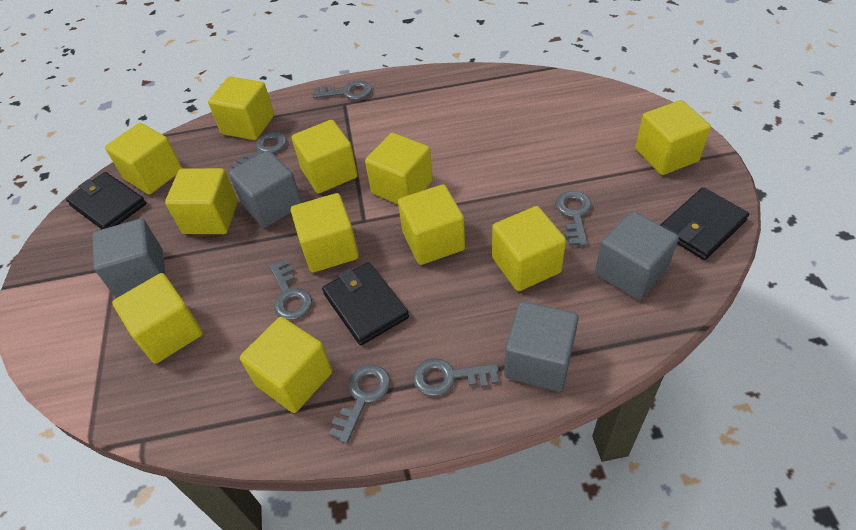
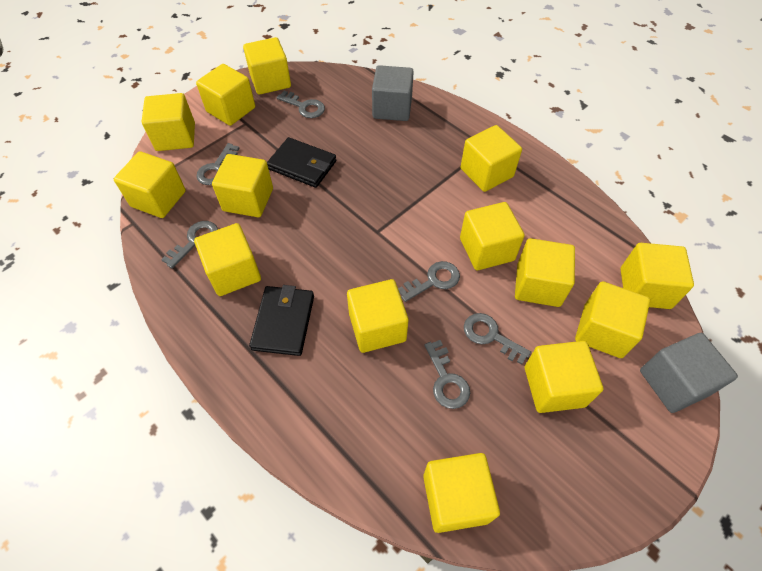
black wallet: 3 -> 2
grey cube: 4 -> 2
yellow cube: 11 -> 14

